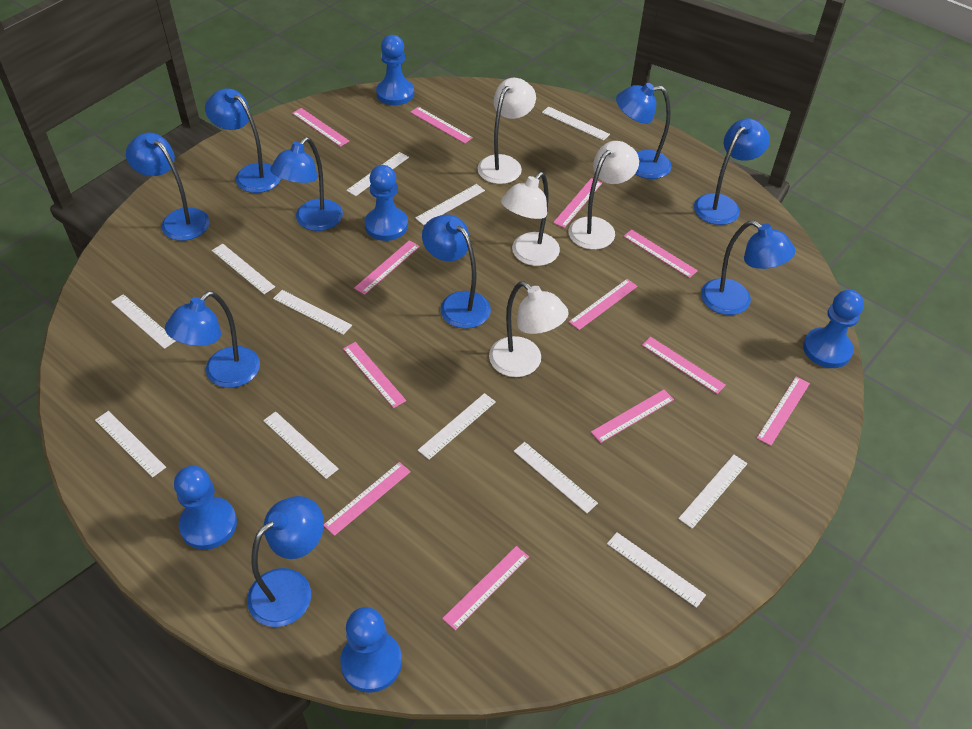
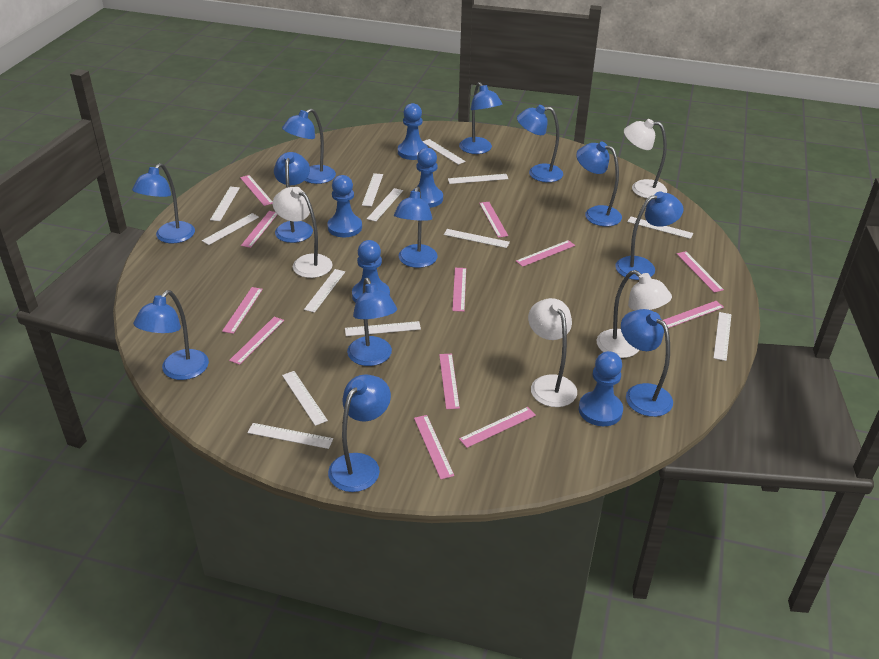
blue lamp: 9 -> 12
white ruler: 12 -> 13

